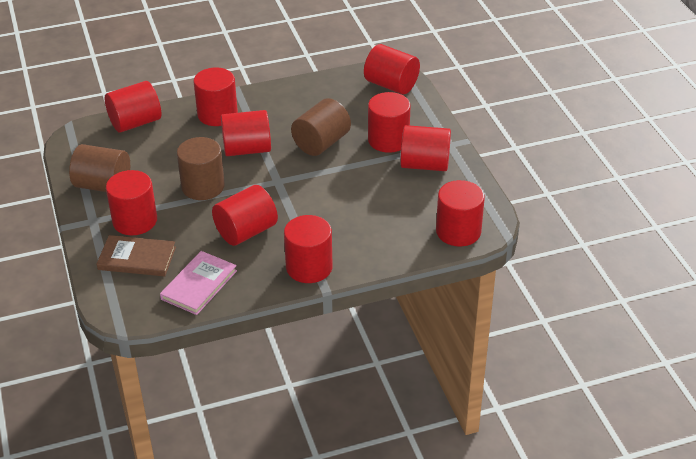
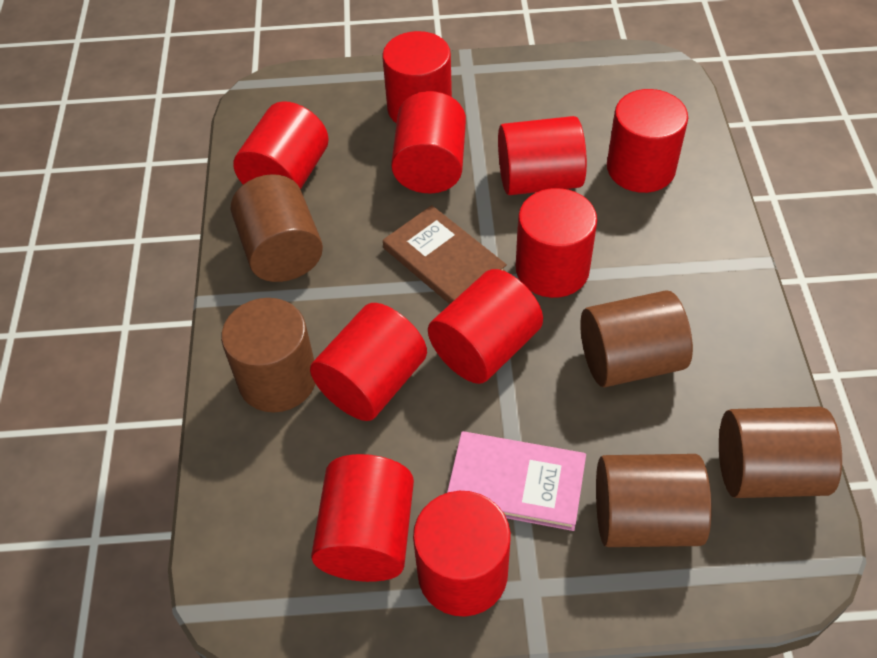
brown cylinder: 3 -> 5

